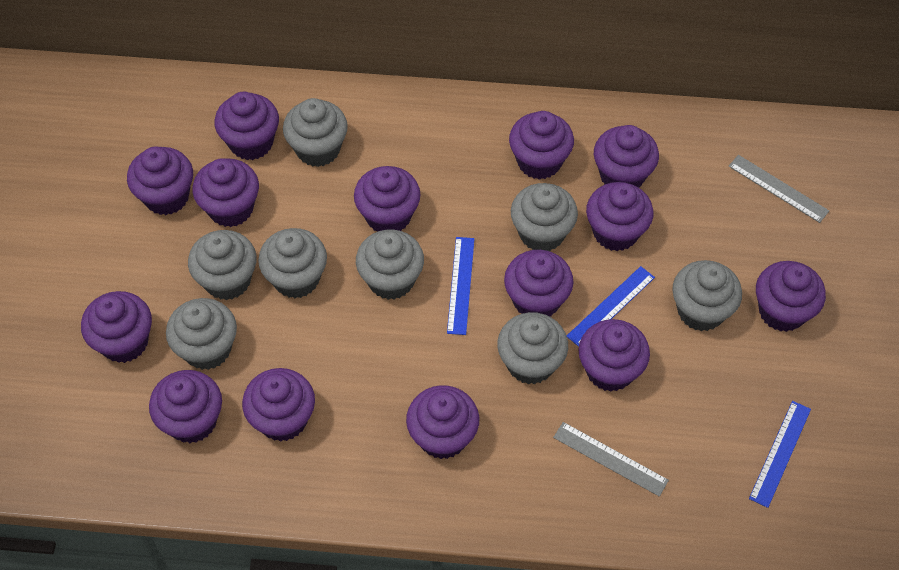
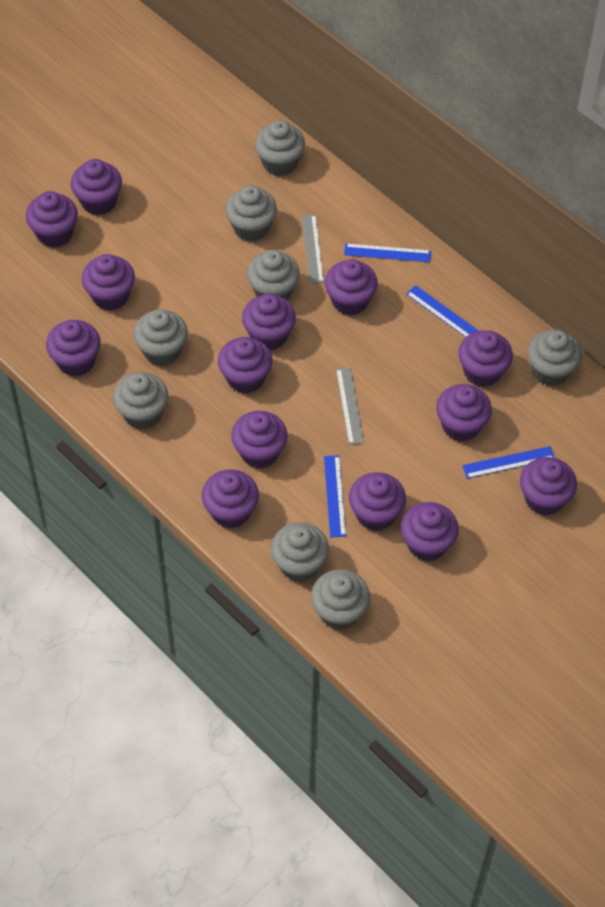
blue ruler: 3 -> 4

